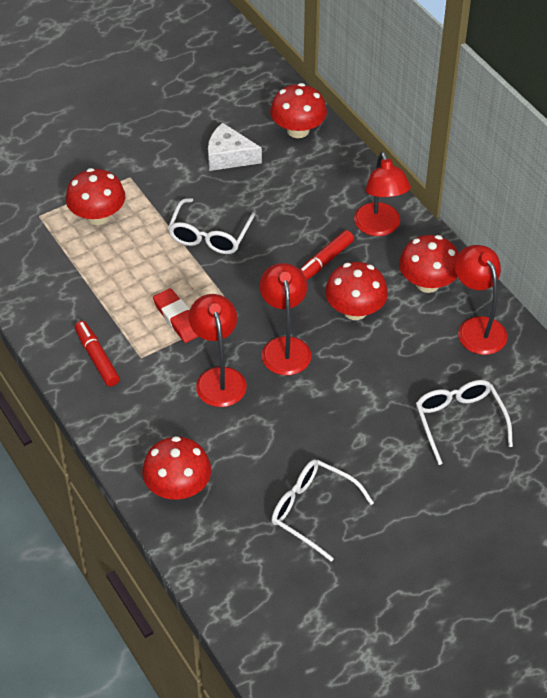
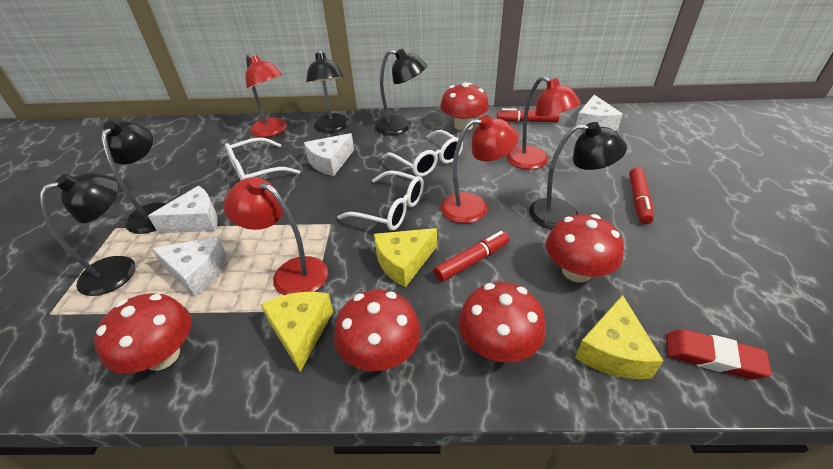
black lamp: 0 -> 5
red marker: 2 -> 3
white cheese: 1 -> 4
yellow cheese: 0 -> 3

